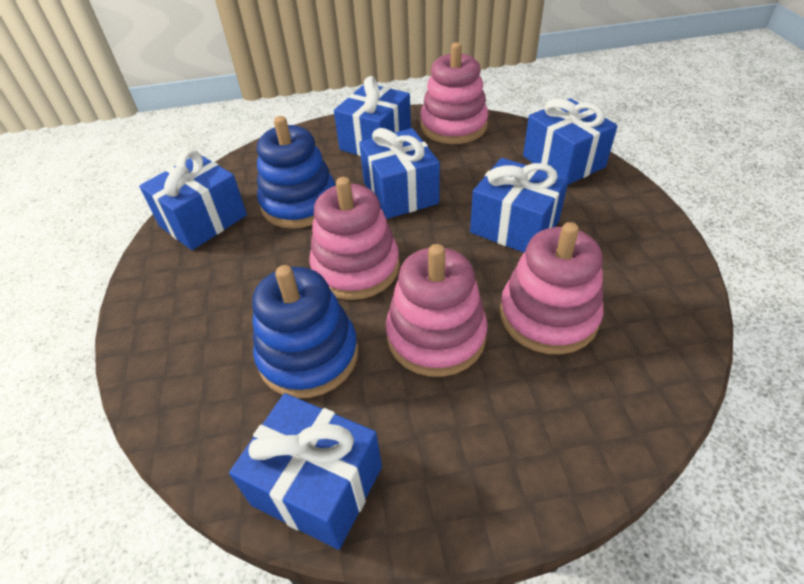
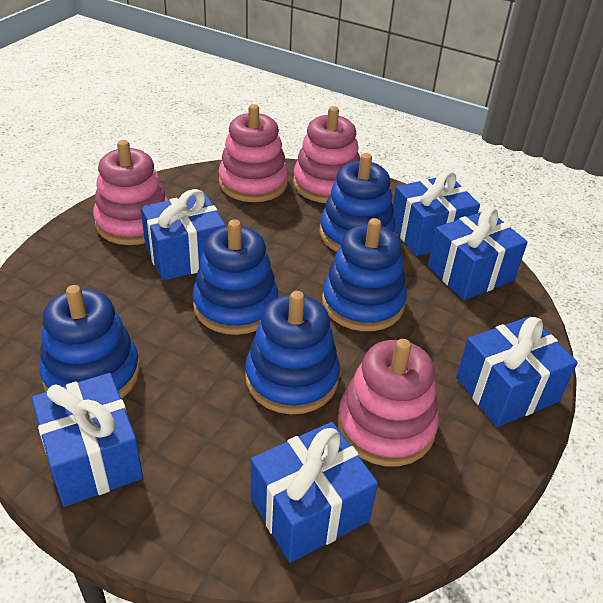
blue stacking toy: 2 -> 5

